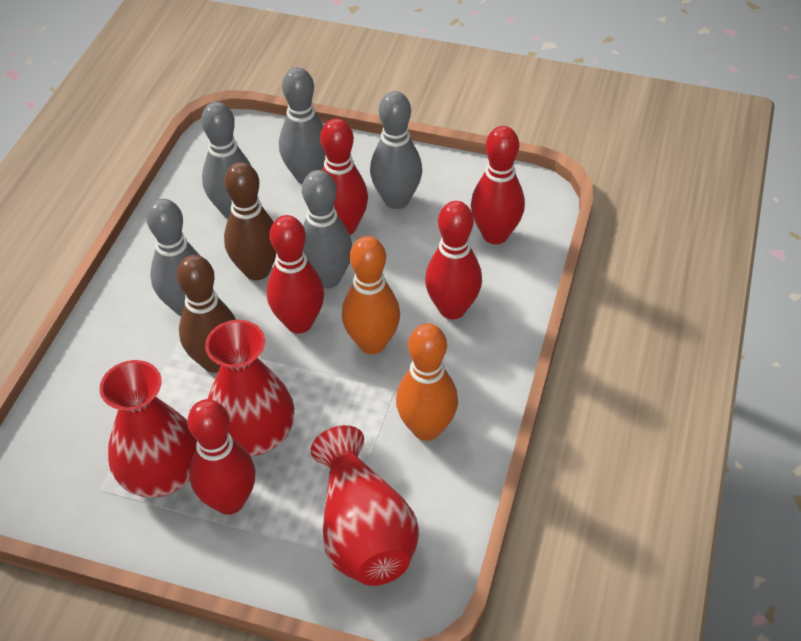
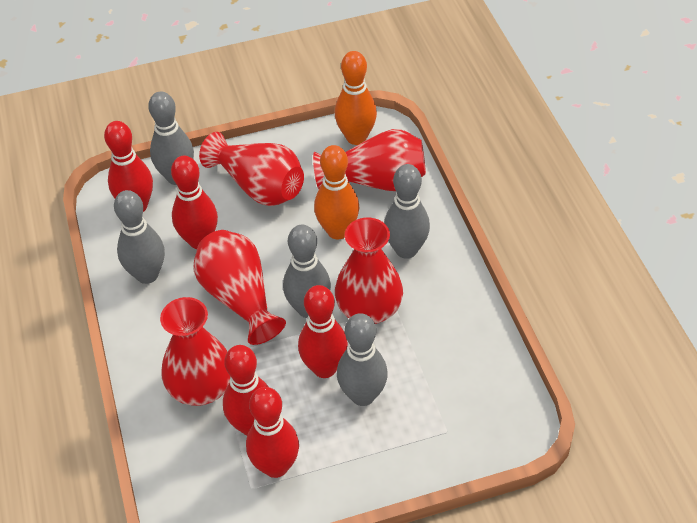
brown bowling pin: 2 -> 0
red vase: 3 -> 5

